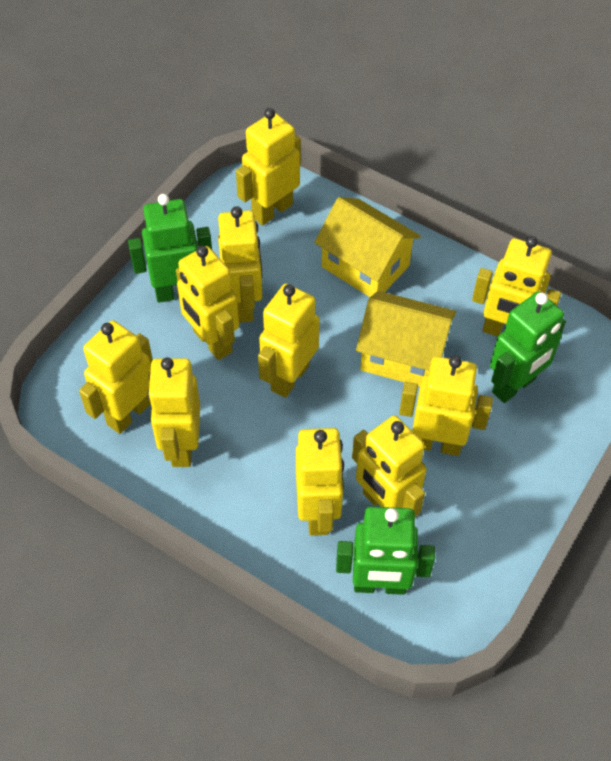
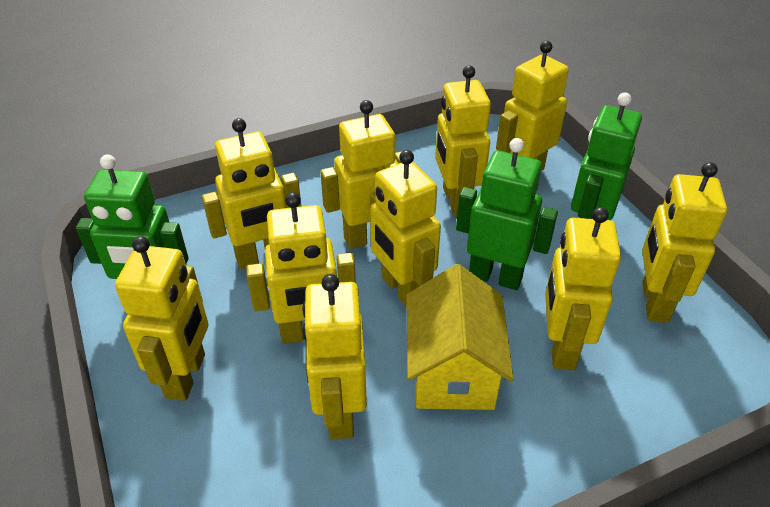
yellow house: 2 -> 1

